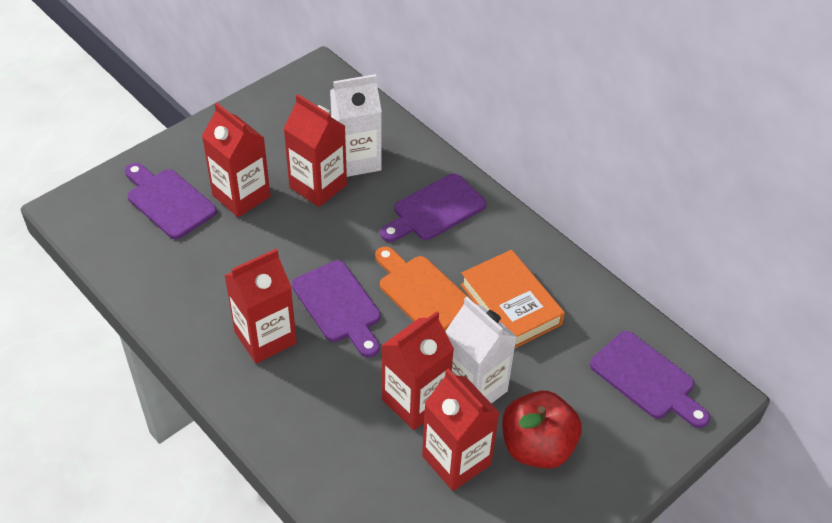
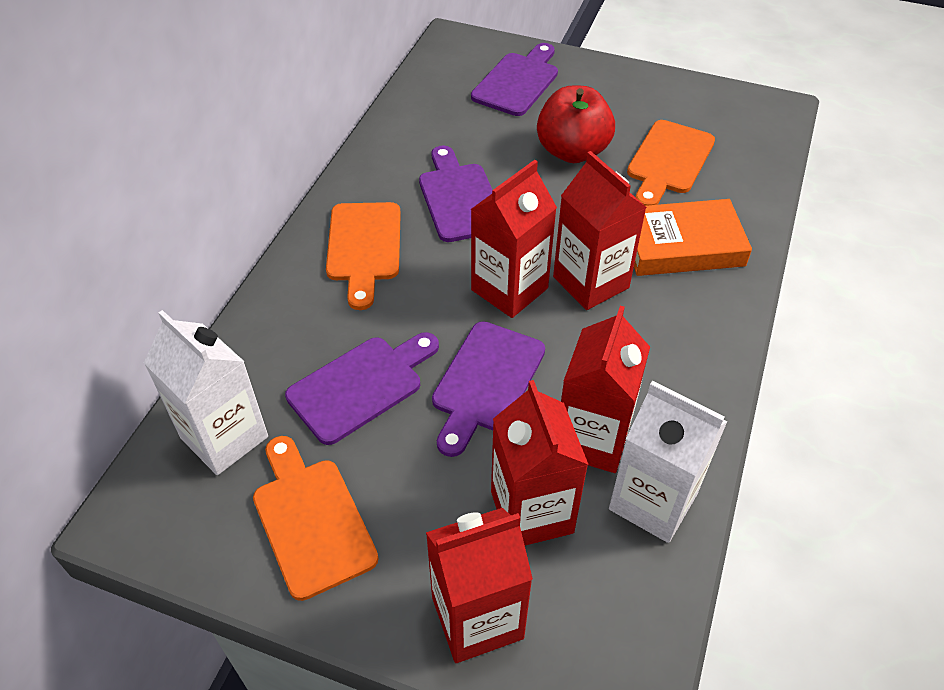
orange cutting board: 1 -> 3

